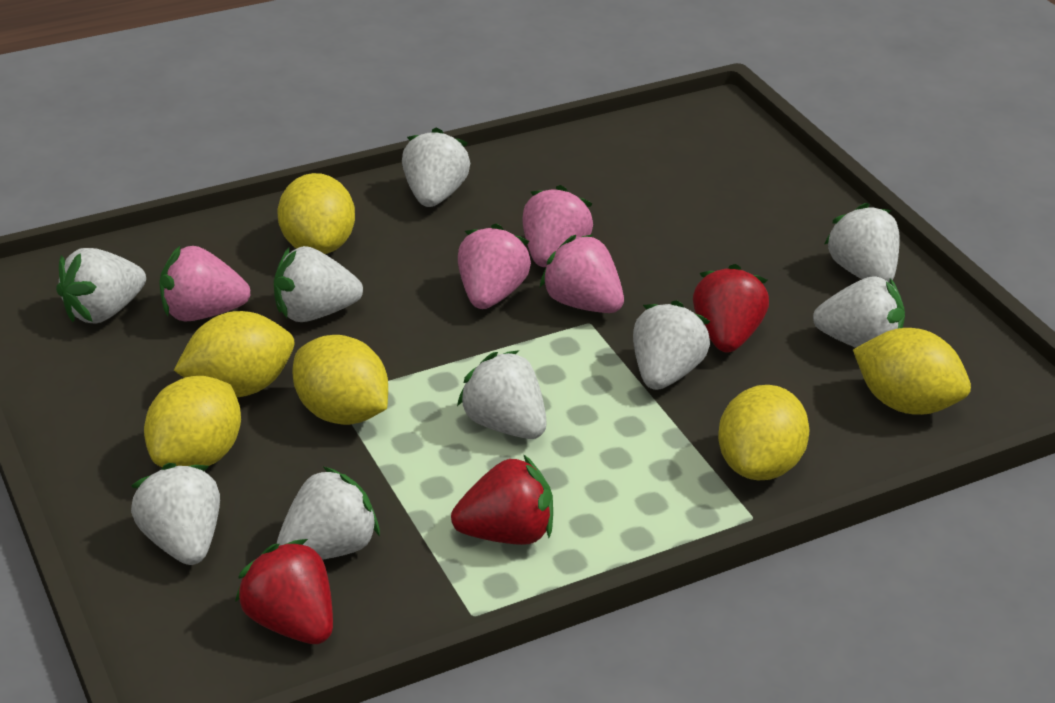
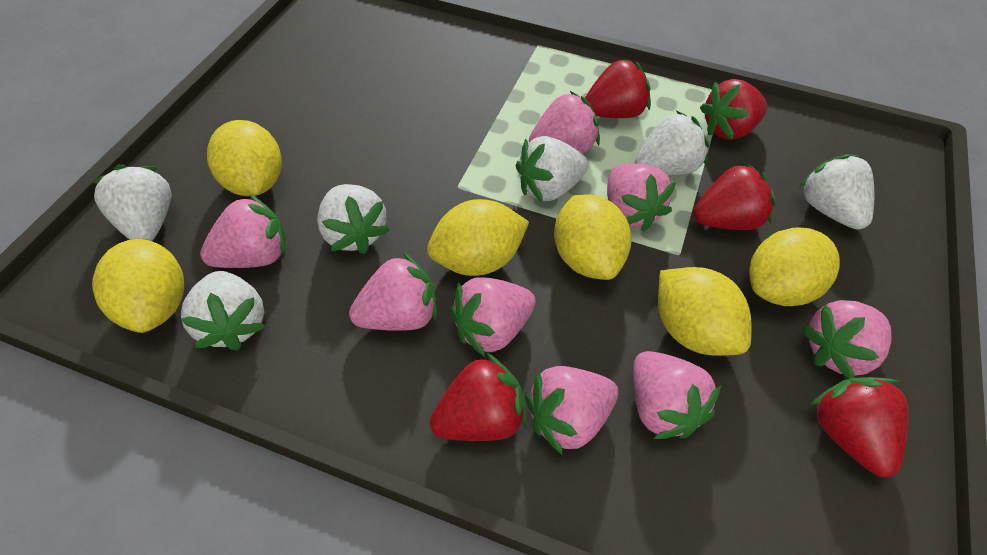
pink strawberry: 4 -> 8
red strawberry: 3 -> 5
white strawberry: 9 -> 6

